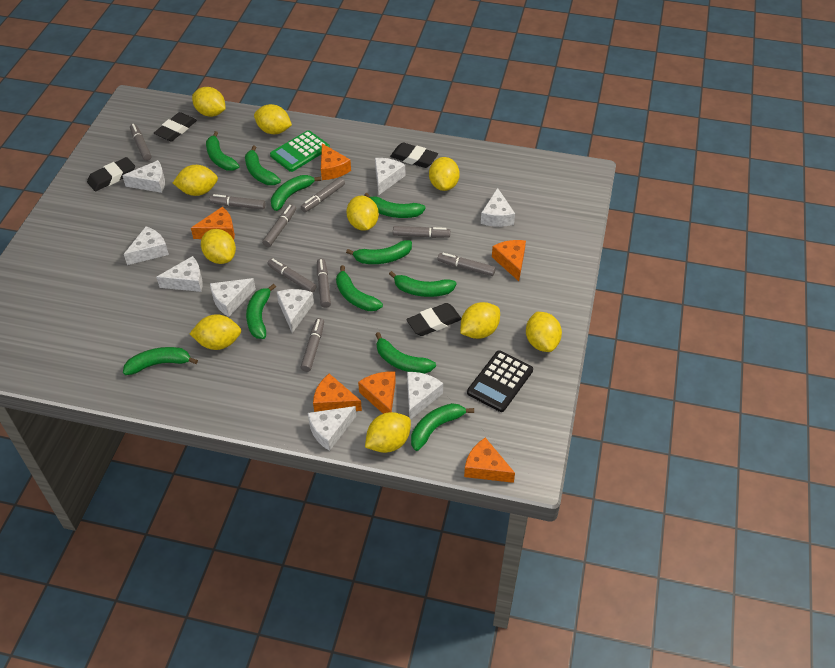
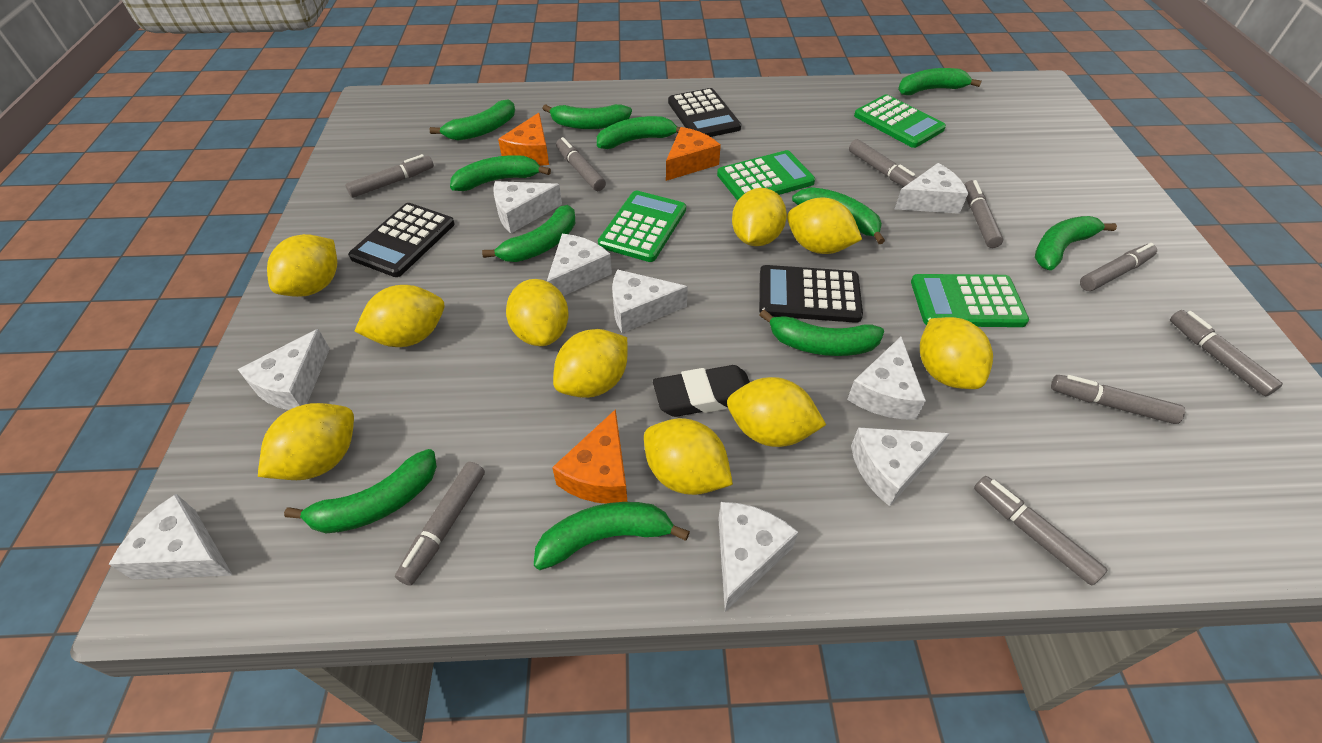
black calculator: 1 -> 3
black eraser: 4 -> 1
green calculator: 1 -> 4
orange cheese: 6 -> 3

